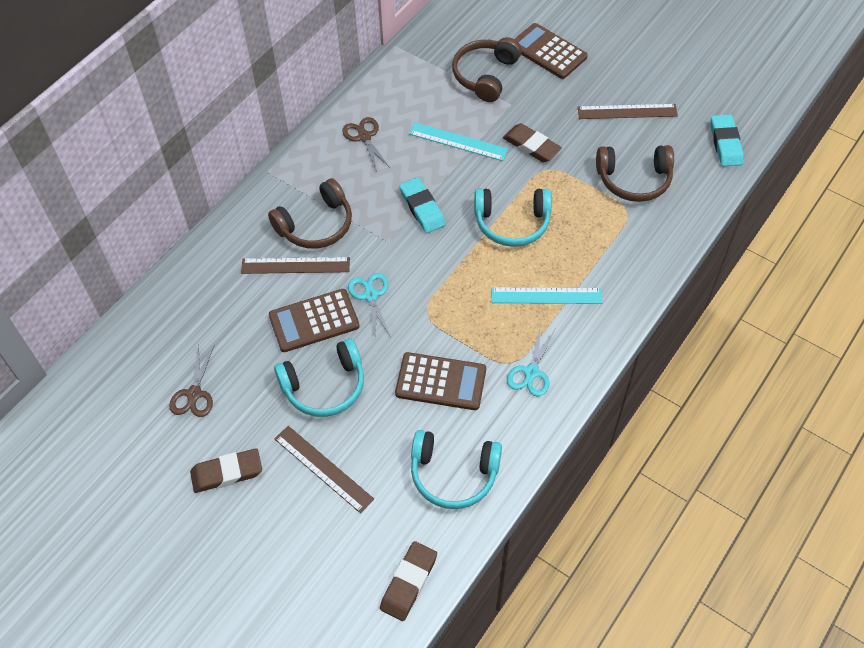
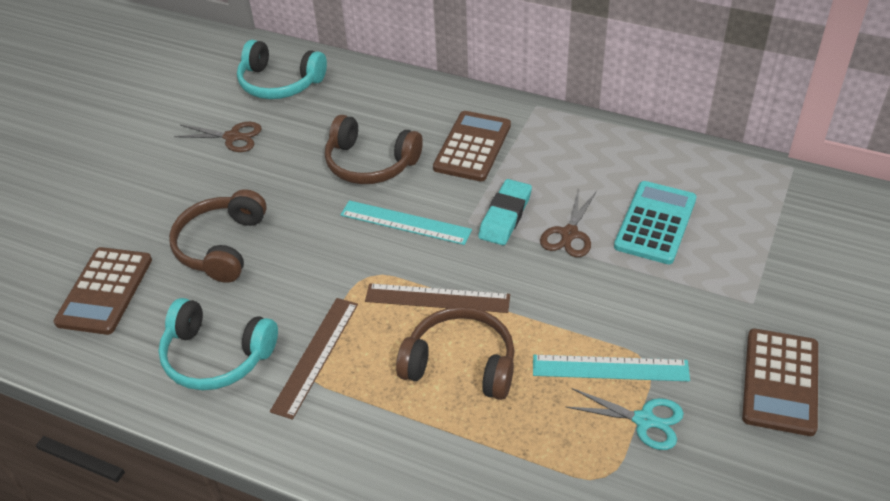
brown eraser: 3 -> 0
brown ruler: 3 -> 2
turquoise calculator: 0 -> 1
turquoise eraser: 2 -> 1
turquoise headphones: 3 -> 2
turquoise scissors: 2 -> 1

